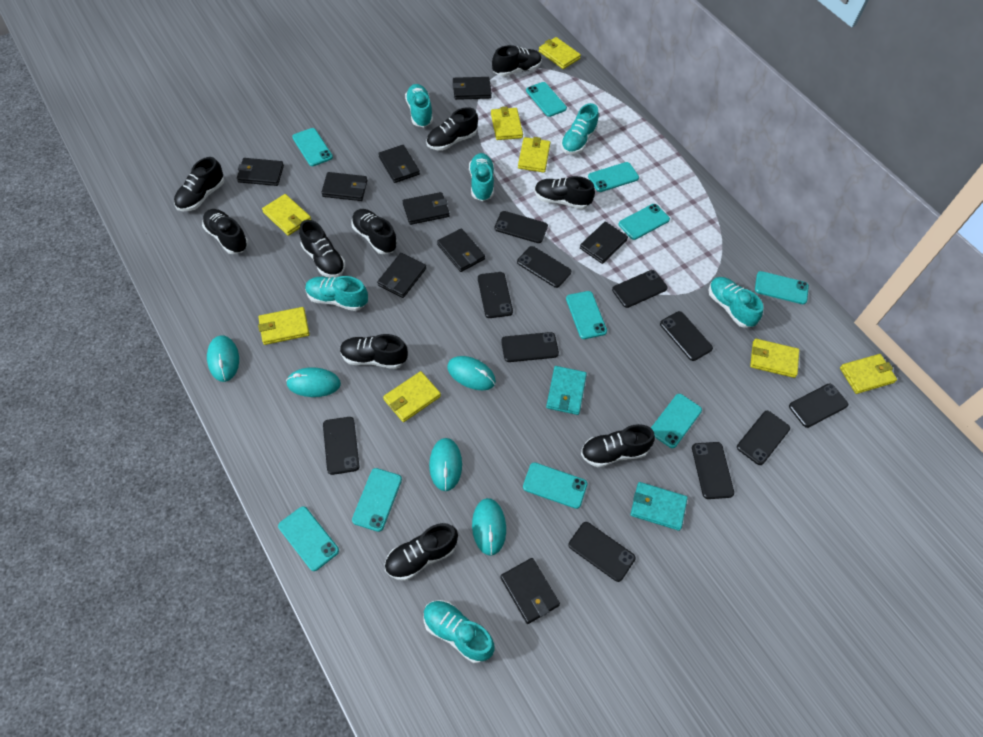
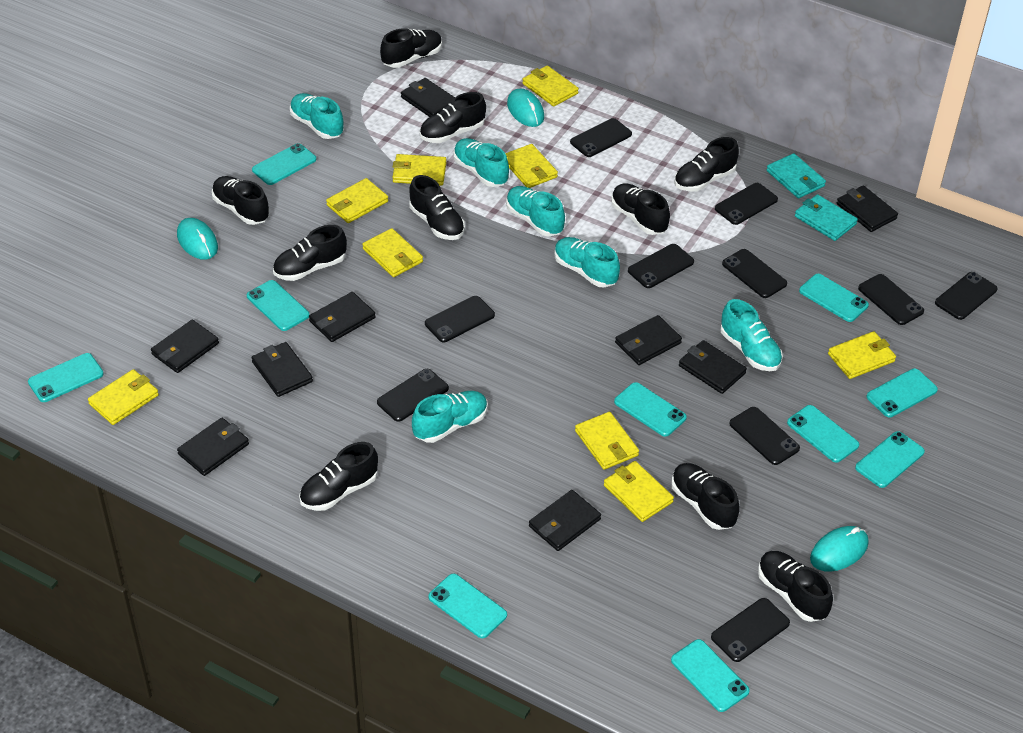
black phone: 11 -> 10
turquoise mouse: 5 -> 3
yellow wallet: 8 -> 9

